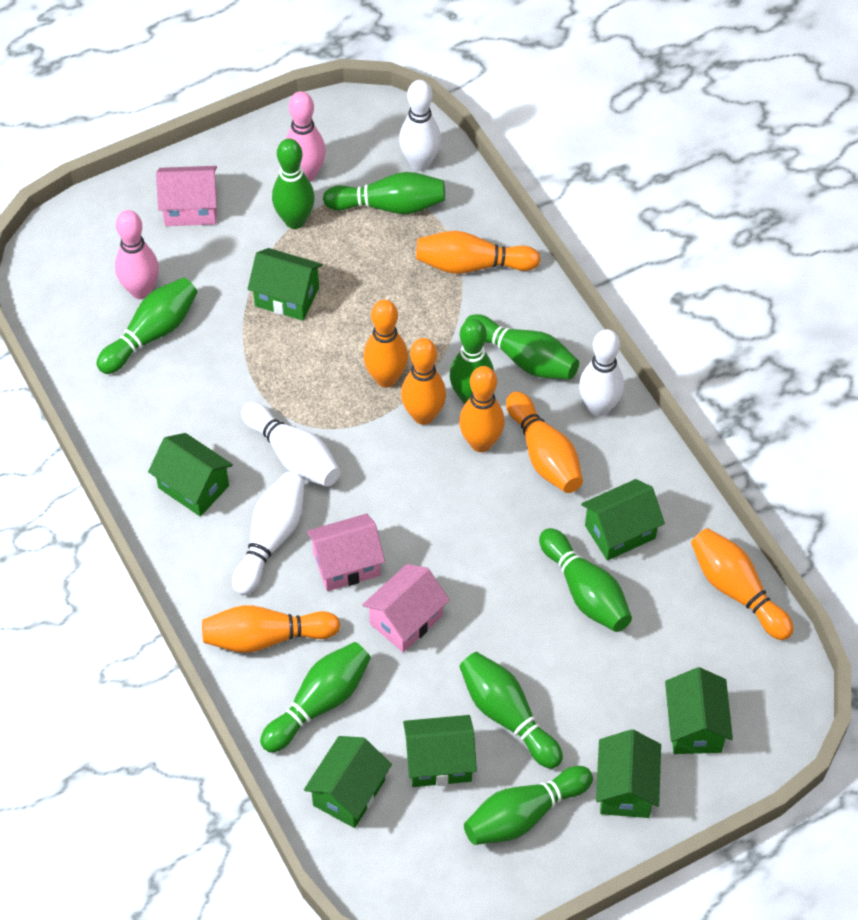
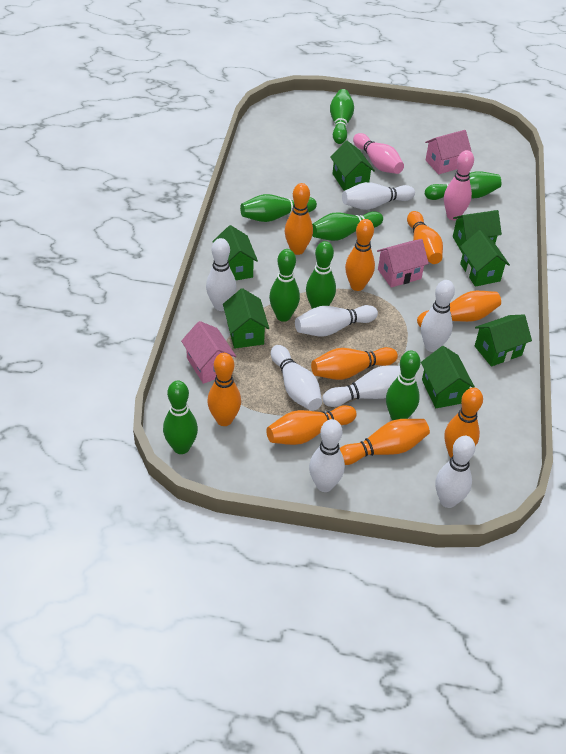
green bowling pin: 9 -> 8
orange bowling pin: 7 -> 9
white bowling pin: 4 -> 8

